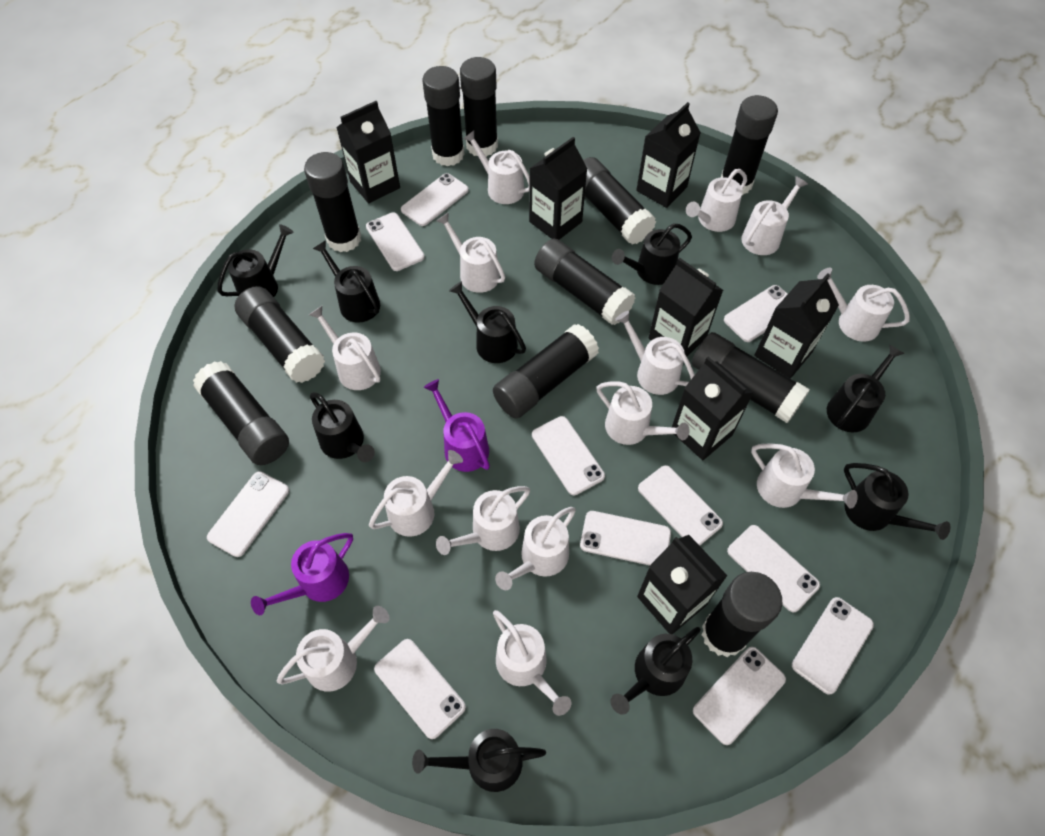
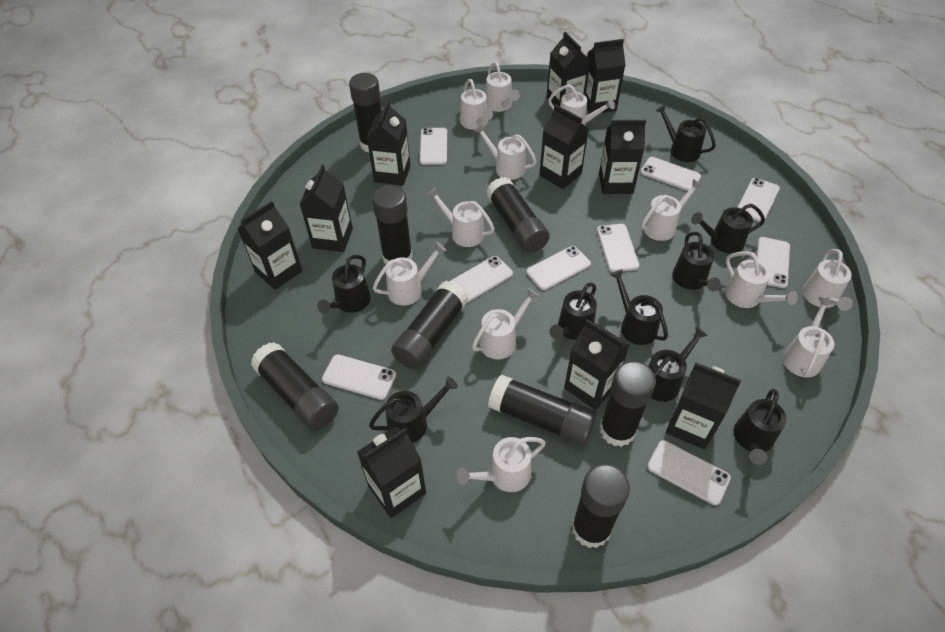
black carton: 7 -> 10
black glue stick: 11 -> 8
purple watering can: 2 -> 0
white phone: 11 -> 9
white watering can: 14 -> 12

